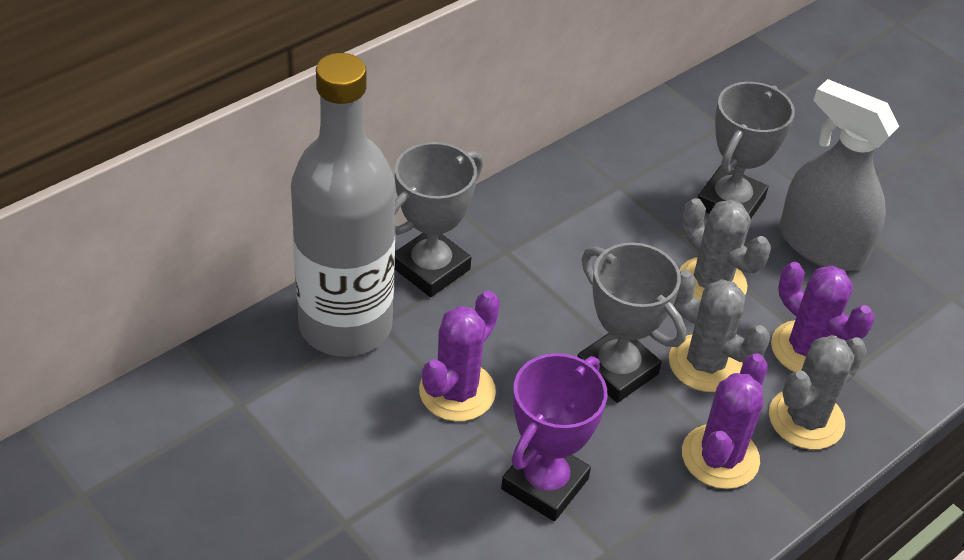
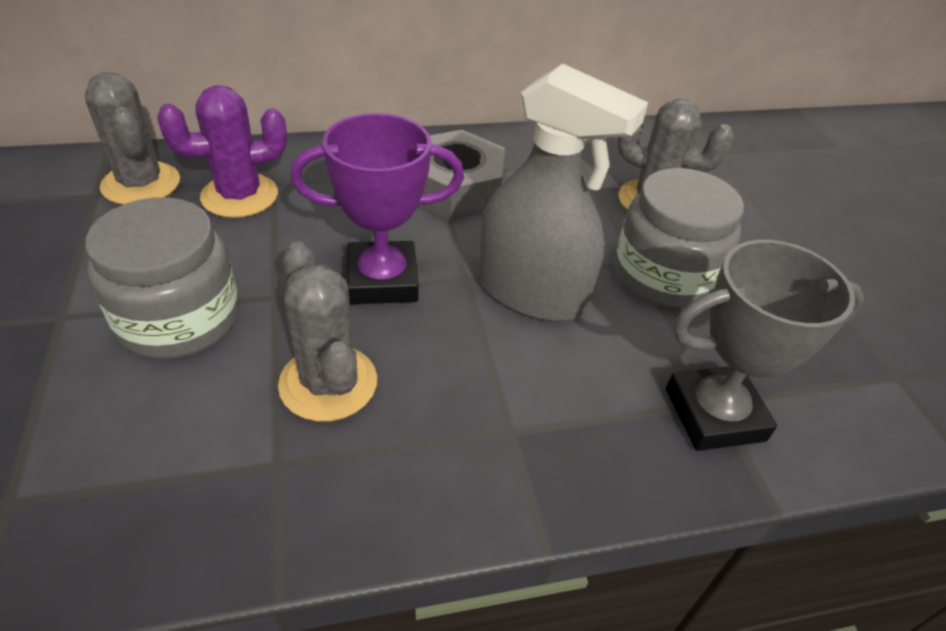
grey bottle: 1 -> 0
grey jar: 0 -> 2
grey nut: 0 -> 1
grey trophy: 3 -> 1
purple cactus: 3 -> 1

